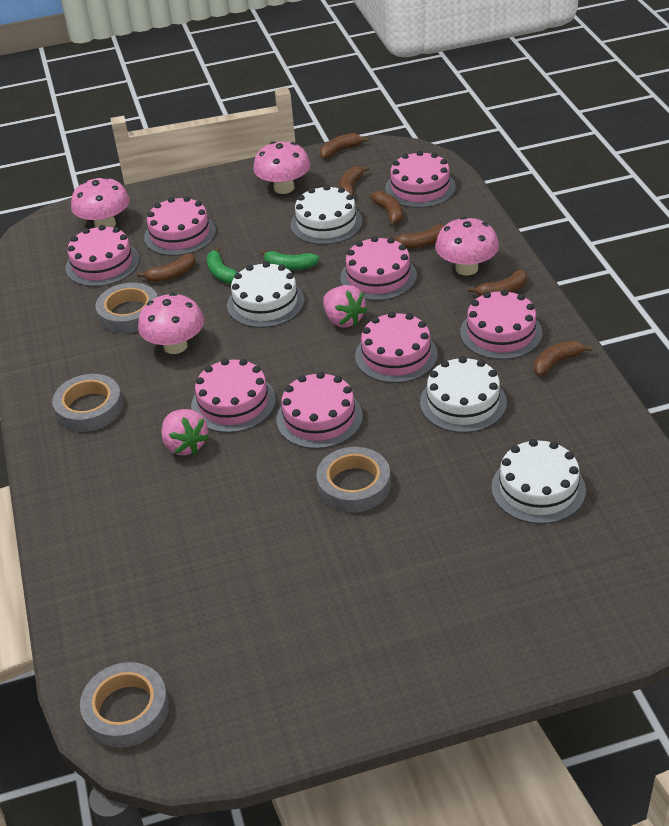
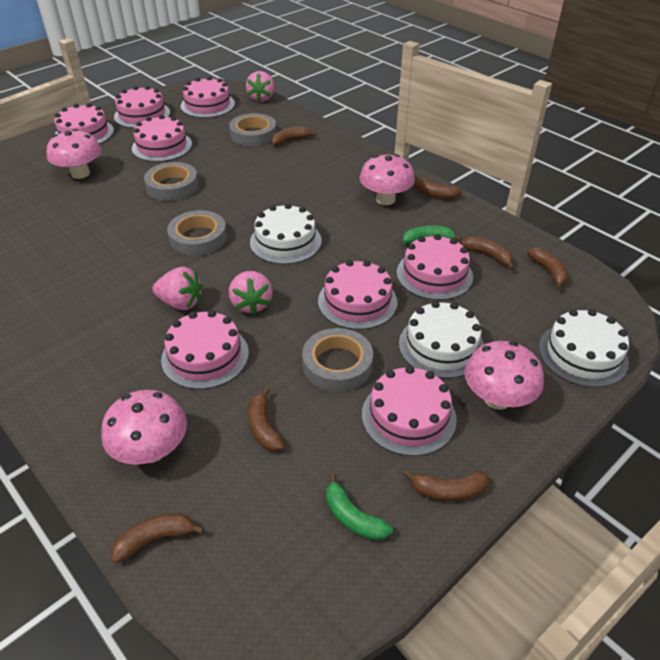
pink strawberry: 2 -> 3
white cake: 4 -> 3

